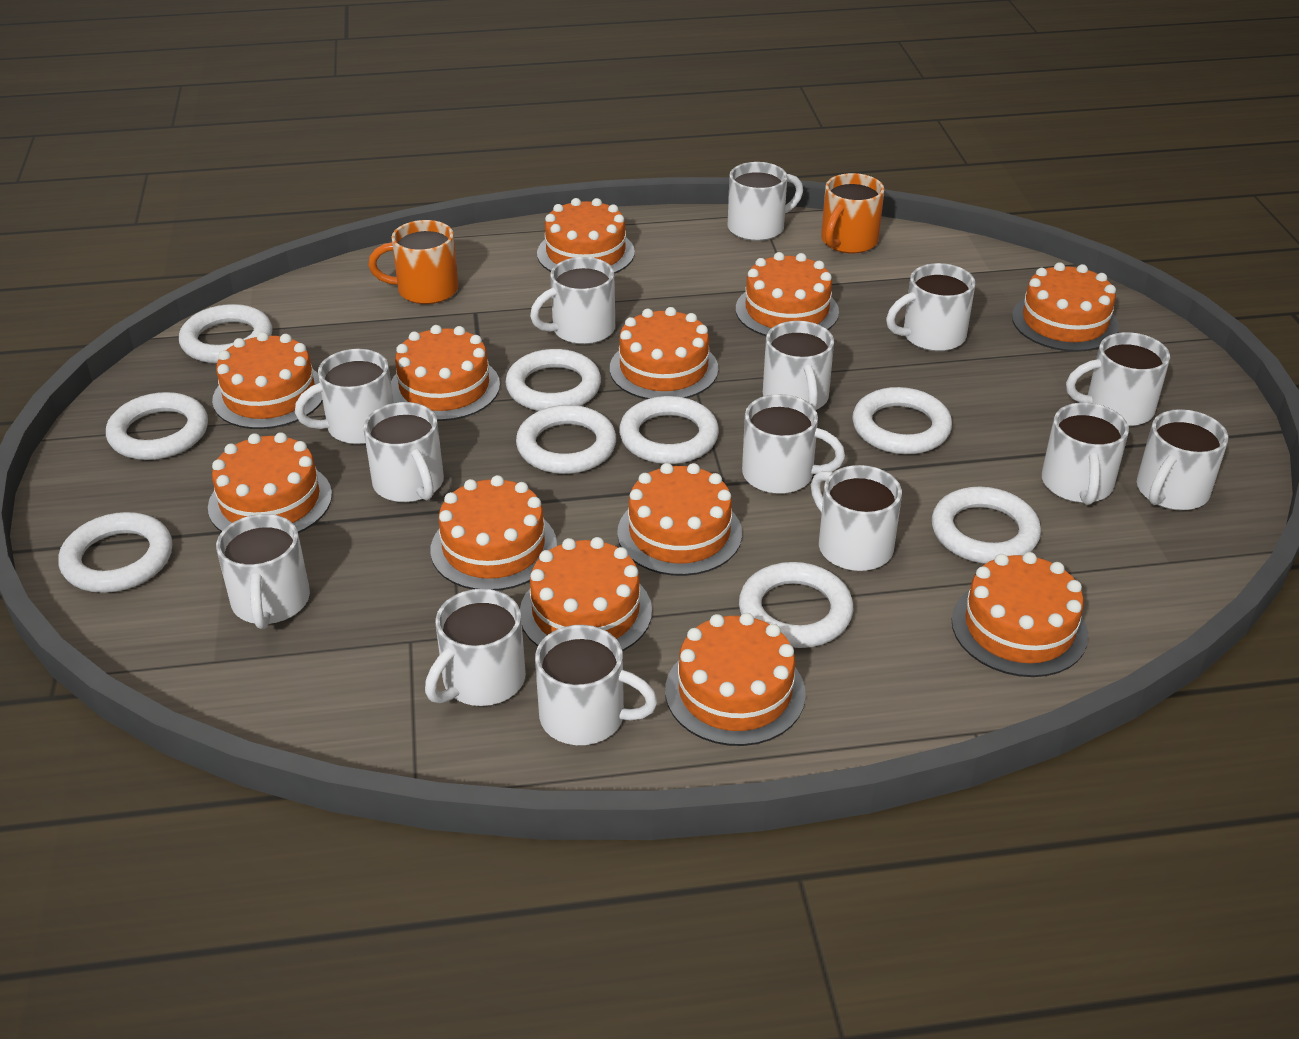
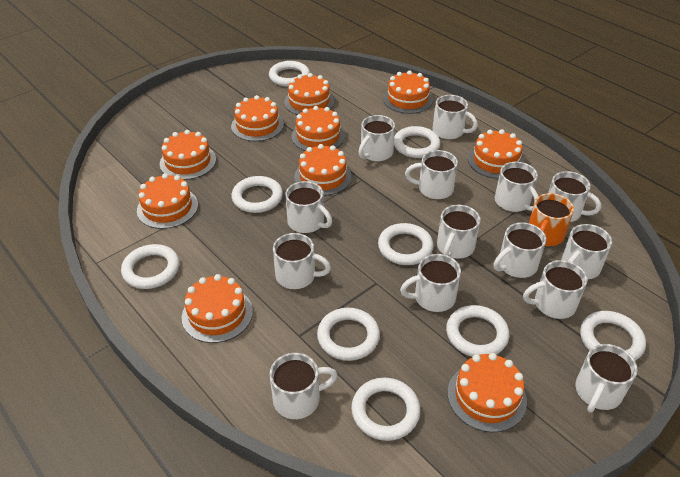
orange cake: 12 -> 10
orange mug: 2 -> 1

